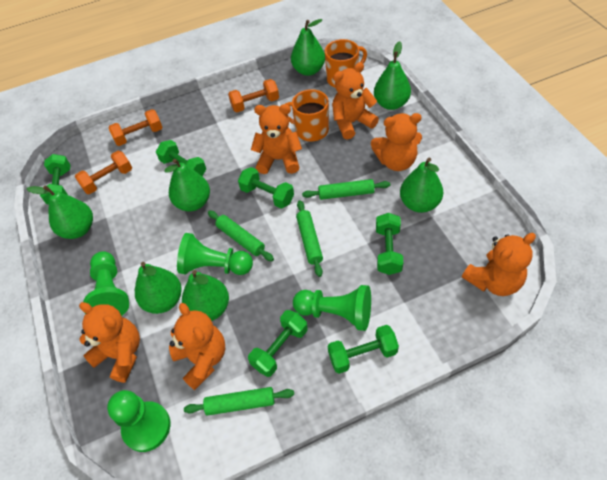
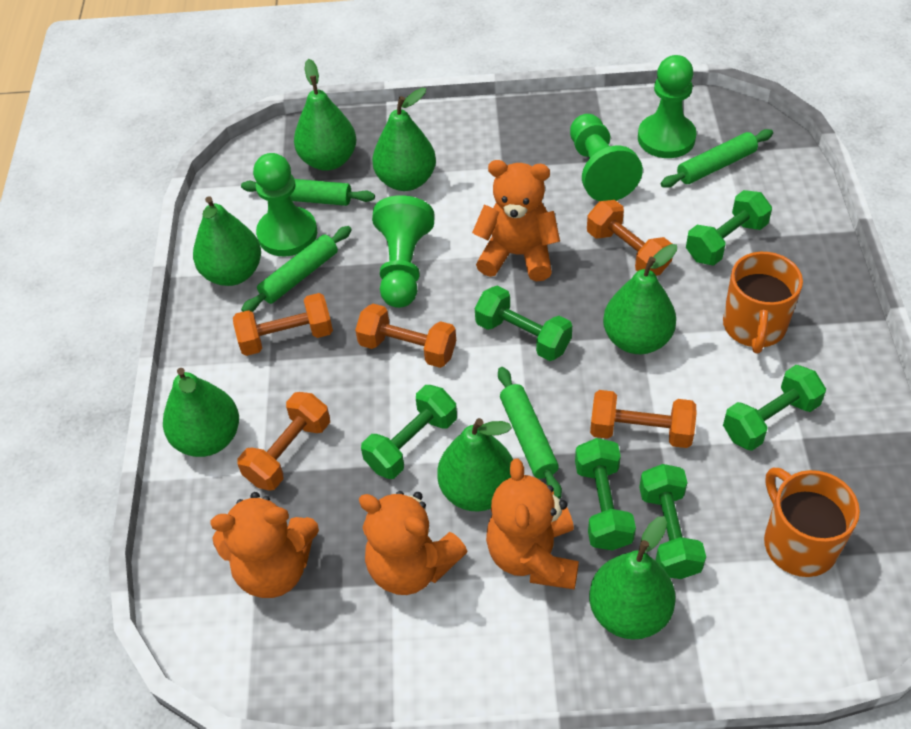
orange dumbbell: 3 -> 5
orange teddy bear: 6 -> 4

